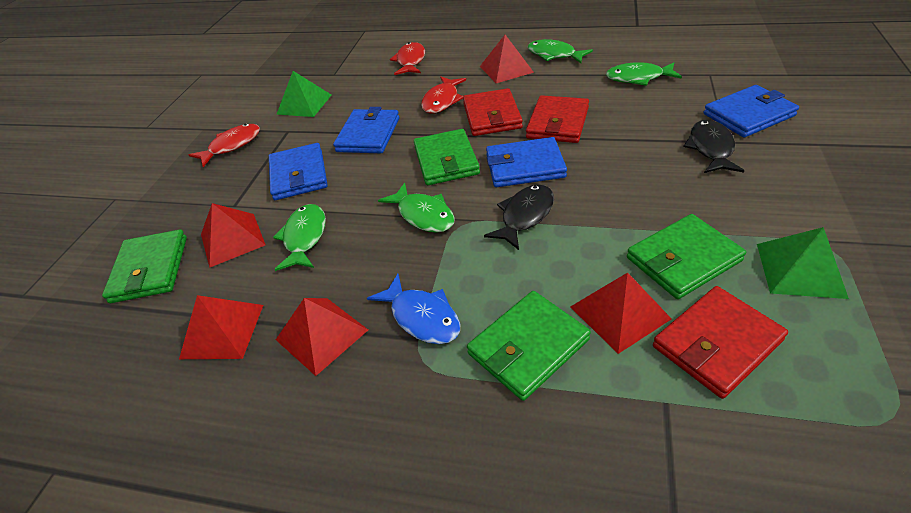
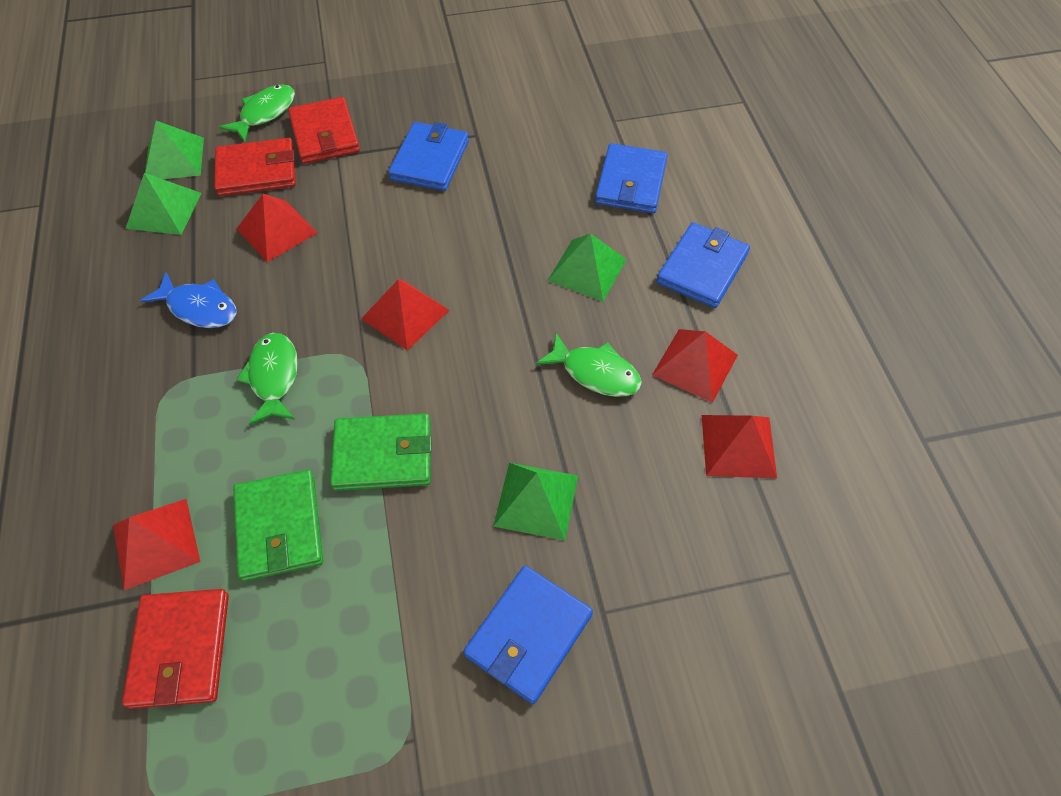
black fish: 2 -> 0
green fish: 4 -> 3
green pyramid: 2 -> 4
green wallet: 4 -> 2
red fish: 3 -> 0

